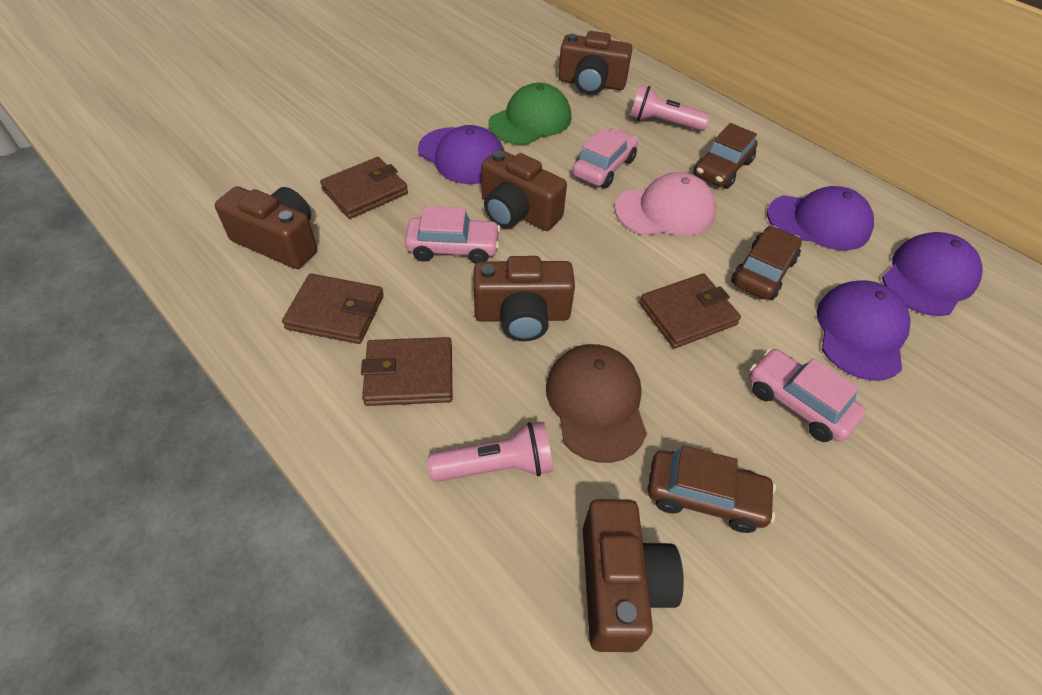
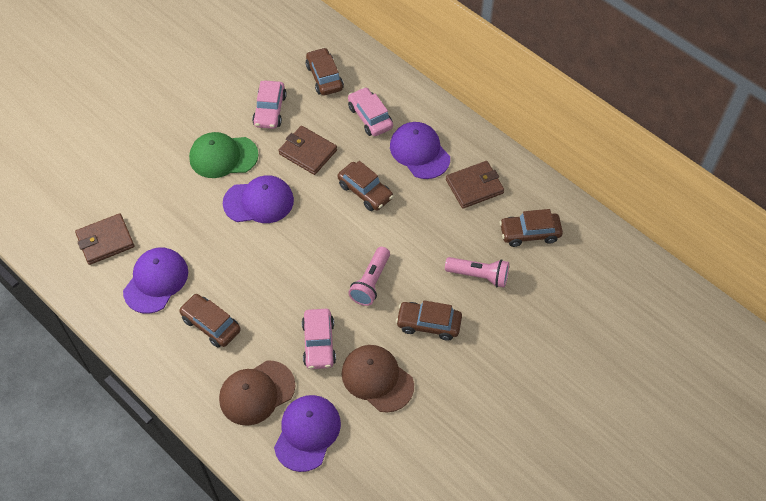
brown camera: 5 -> 0
brown cap: 1 -> 2
brown car: 3 -> 5
brown wallet: 4 -> 3
pink cap: 1 -> 0

